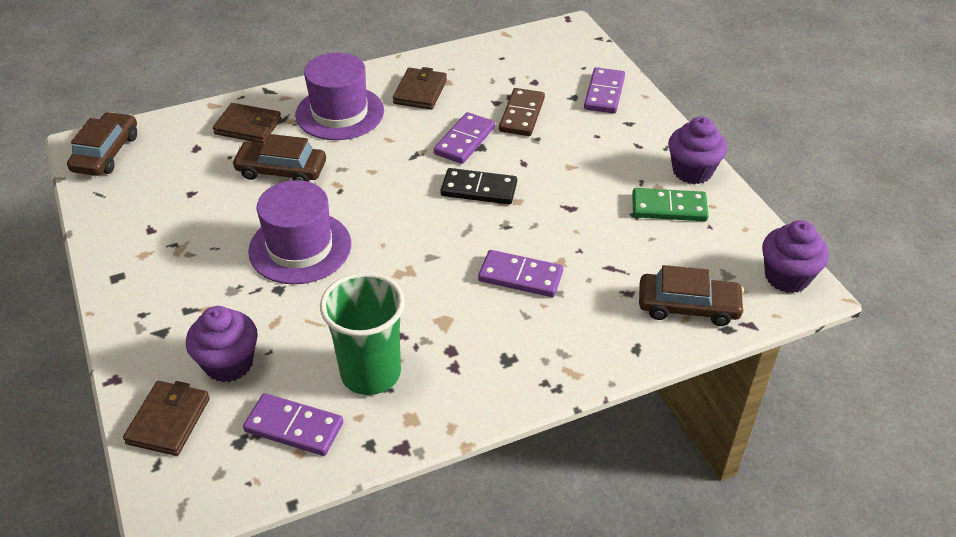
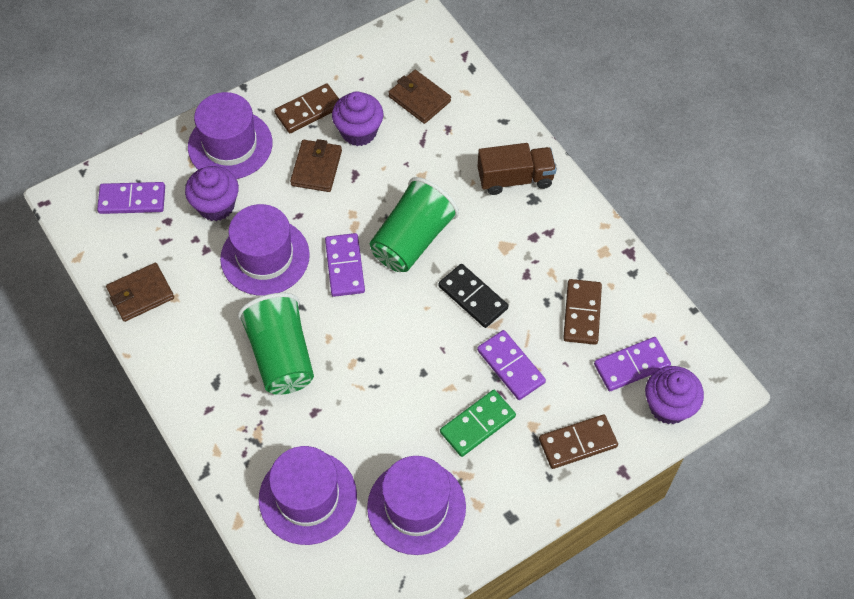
brown car: 3 -> 0
brown domino: 1 -> 3
brown truck: 0 -> 1
green cup: 1 -> 2
purple hat: 2 -> 4

